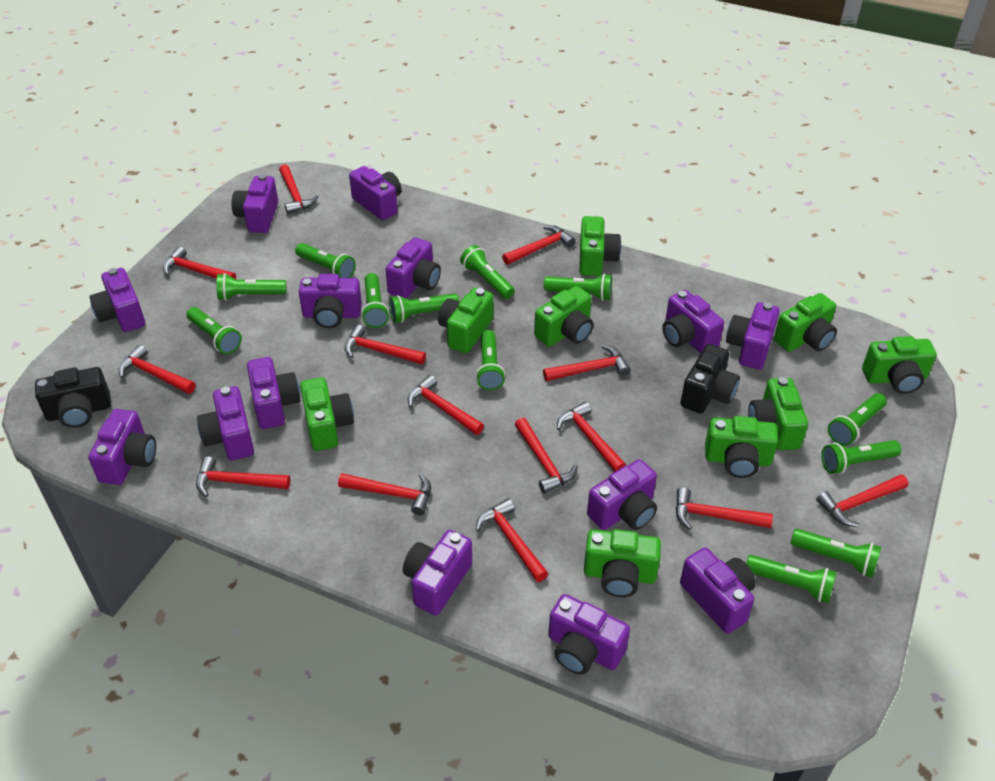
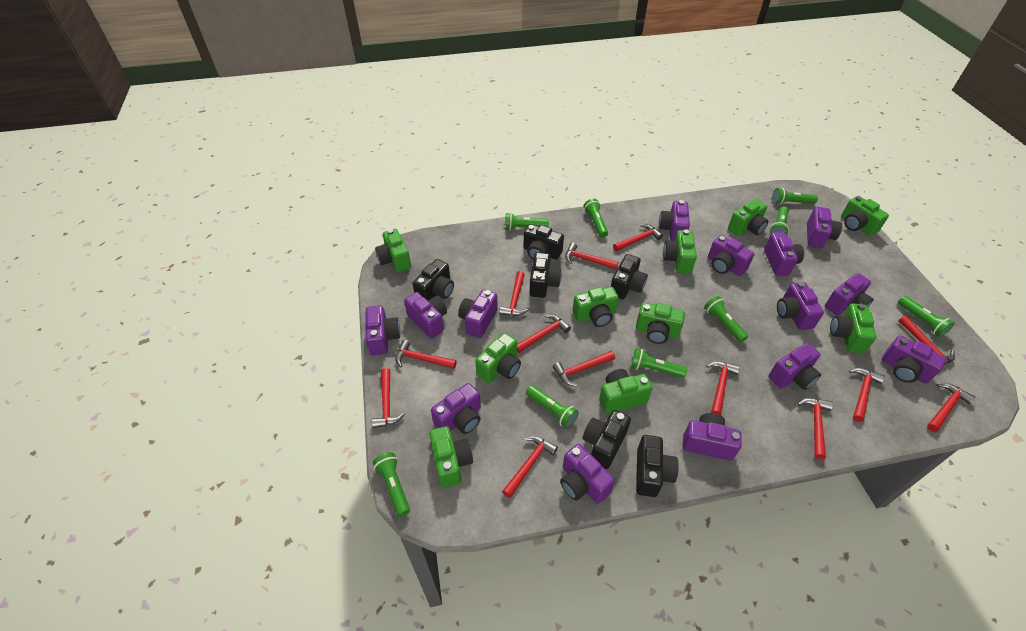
black camera: 2 -> 6
green camera: 9 -> 10
green flashlight: 12 -> 9
red hammer: 14 -> 13

